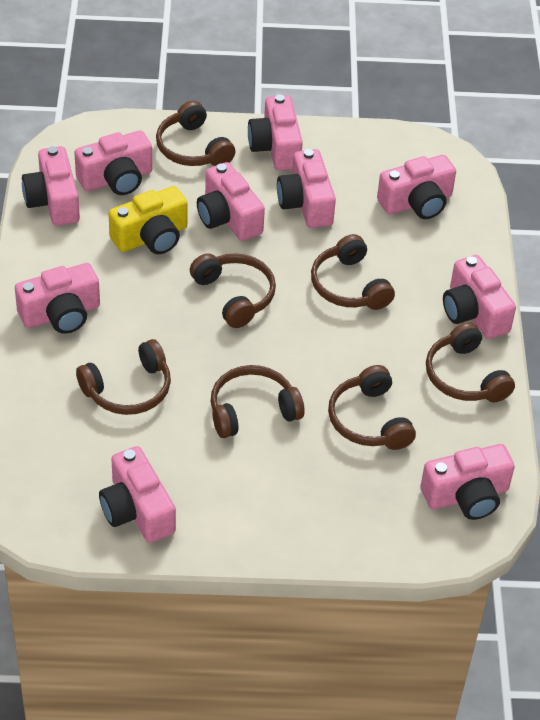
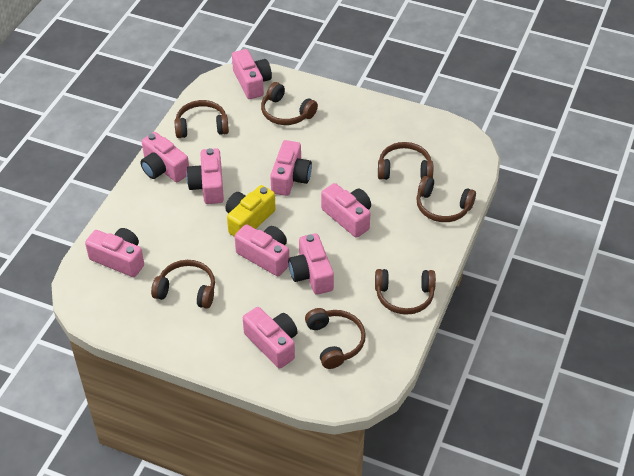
pink camera: 10 -> 9

